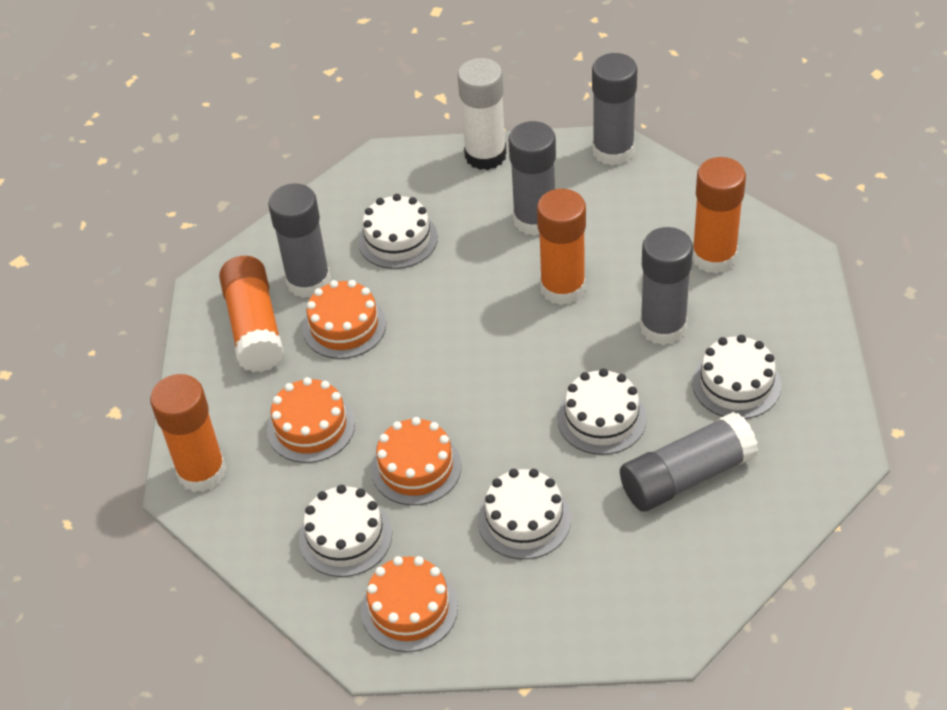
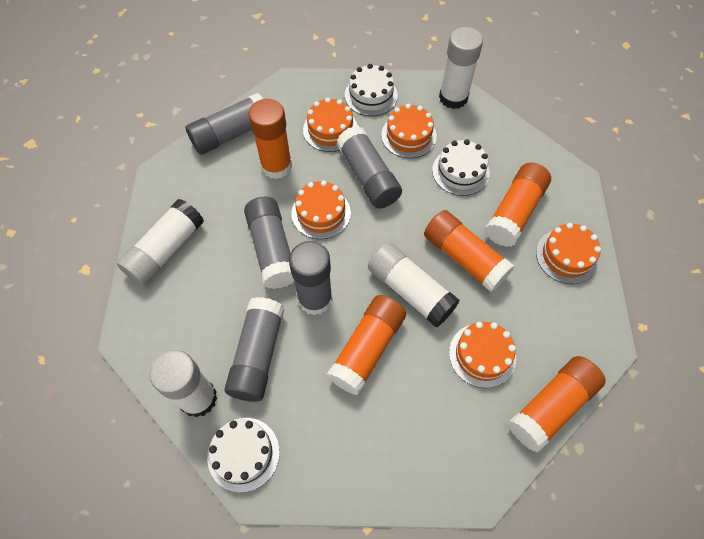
orange cake: 4 -> 5
orange glue stick: 4 -> 5
white cake: 5 -> 3
white glue stick: 1 -> 4

